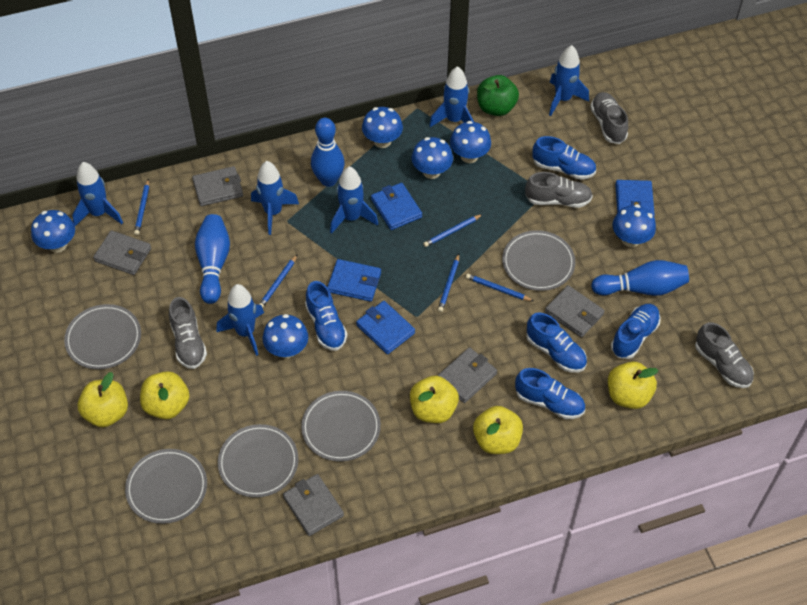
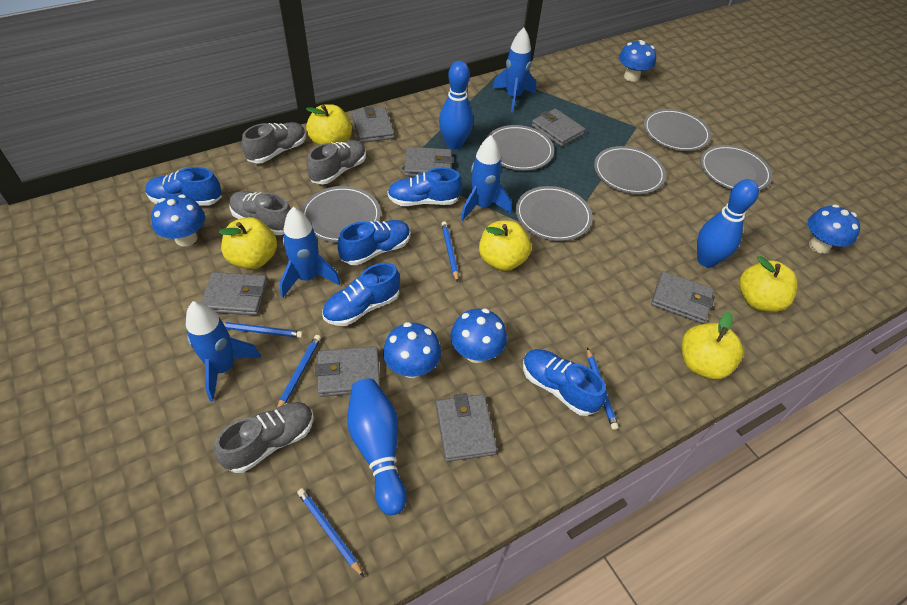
blue mushroom: 6 -> 5
blue rocket: 6 -> 4
blue wallet: 4 -> 0
green apple: 1 -> 0
grey plate: 5 -> 6
grey wallet: 5 -> 7

